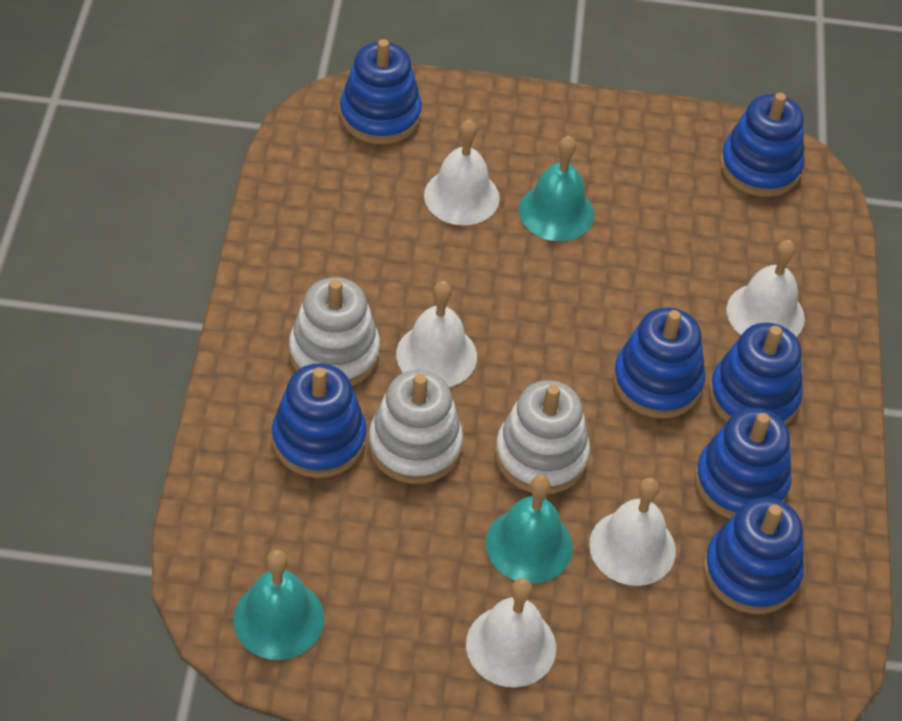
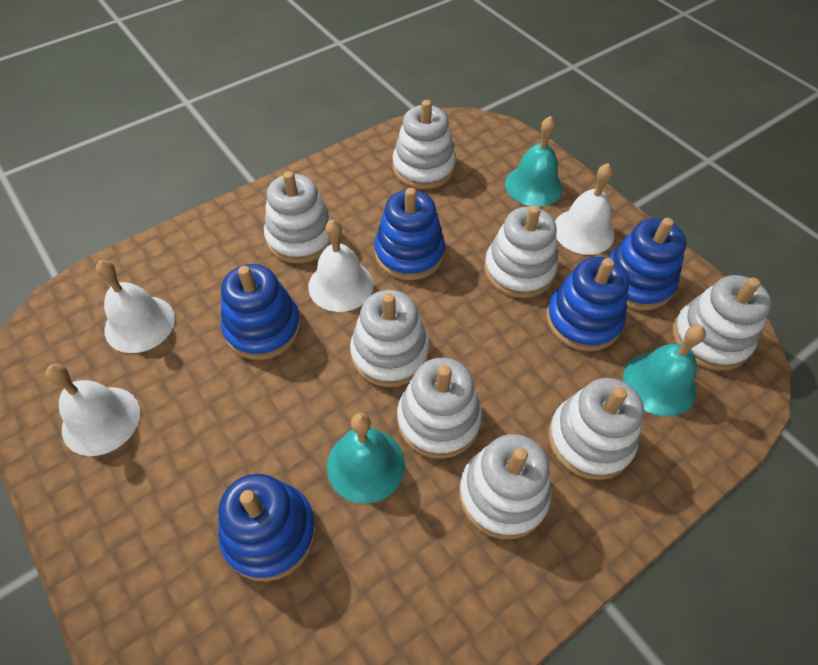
blue stacking toy: 7 -> 5
white bell: 5 -> 4
white stacking toy: 3 -> 8

